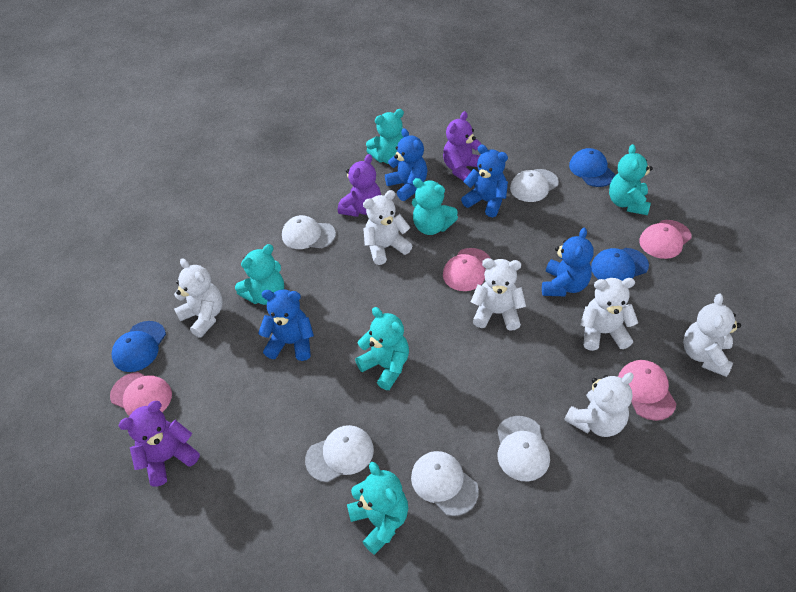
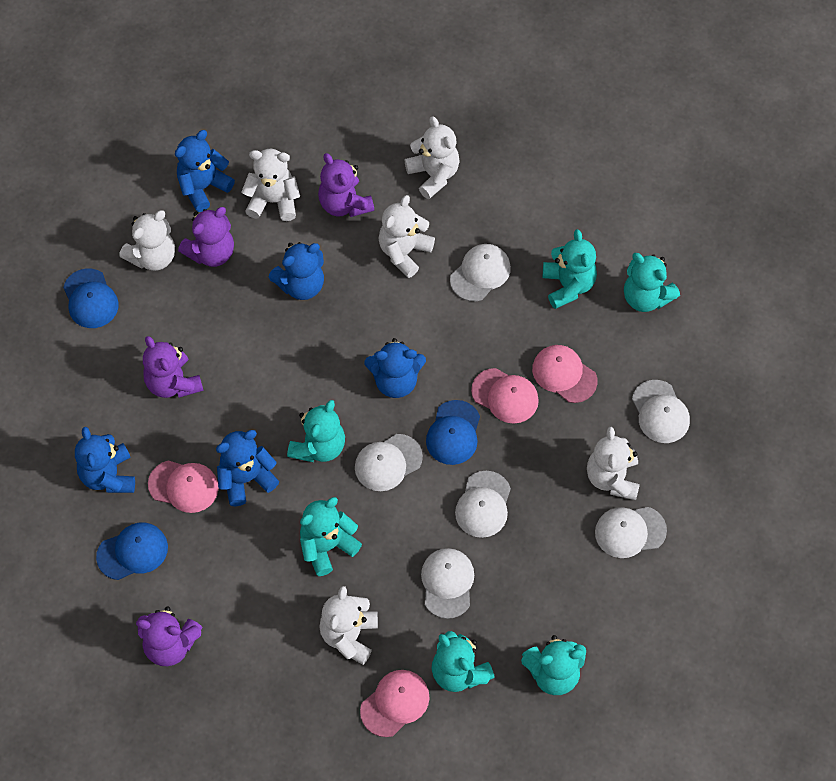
blue teddy bear: 4 -> 5
purple teddy bear: 3 -> 4
white cap: 5 -> 6

